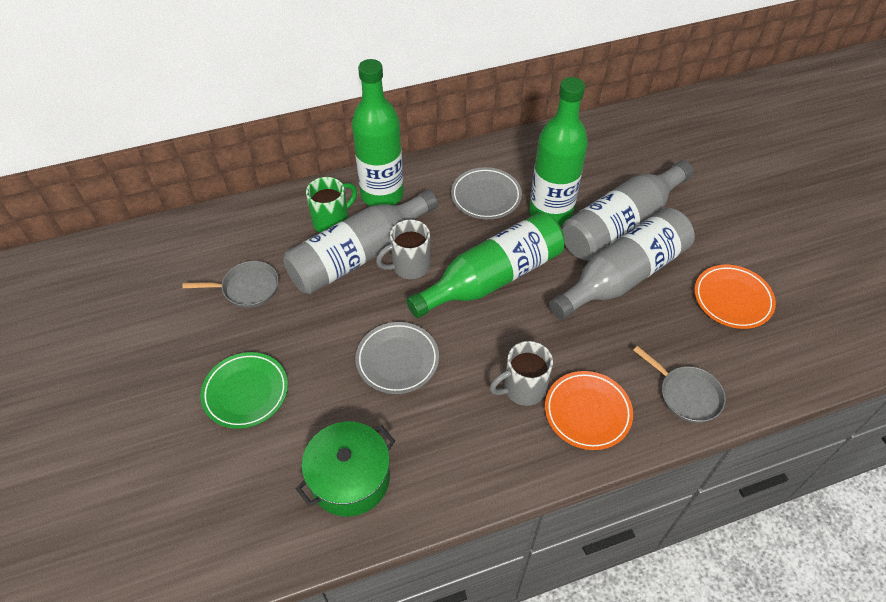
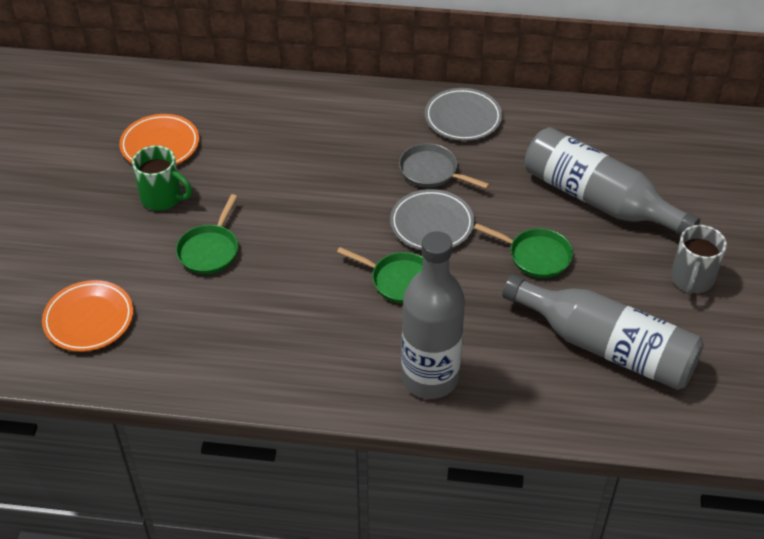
green bottle: 3 -> 0
green pan: 0 -> 3
green plate: 1 -> 0
green pot: 1 -> 0
grey mug: 2 -> 1
grey pan: 2 -> 1

